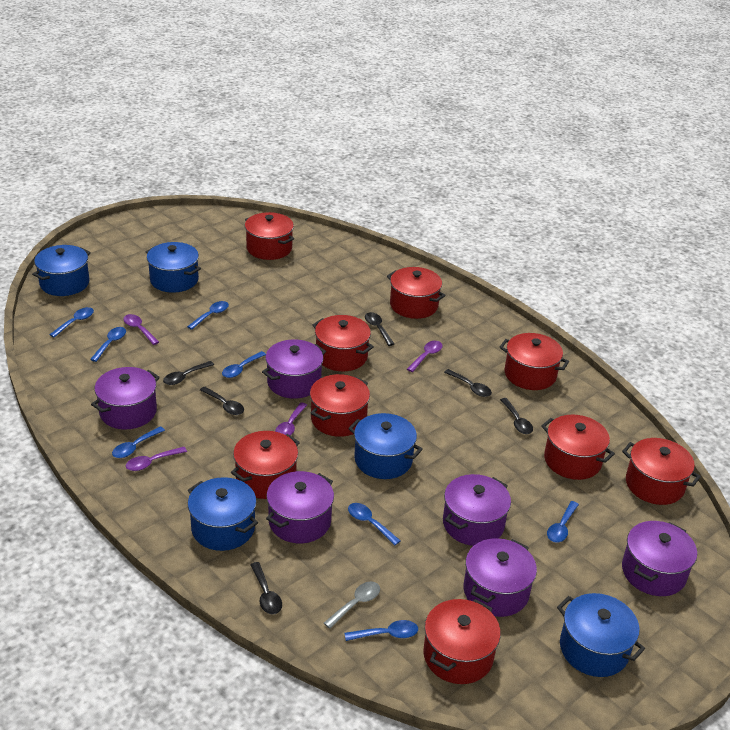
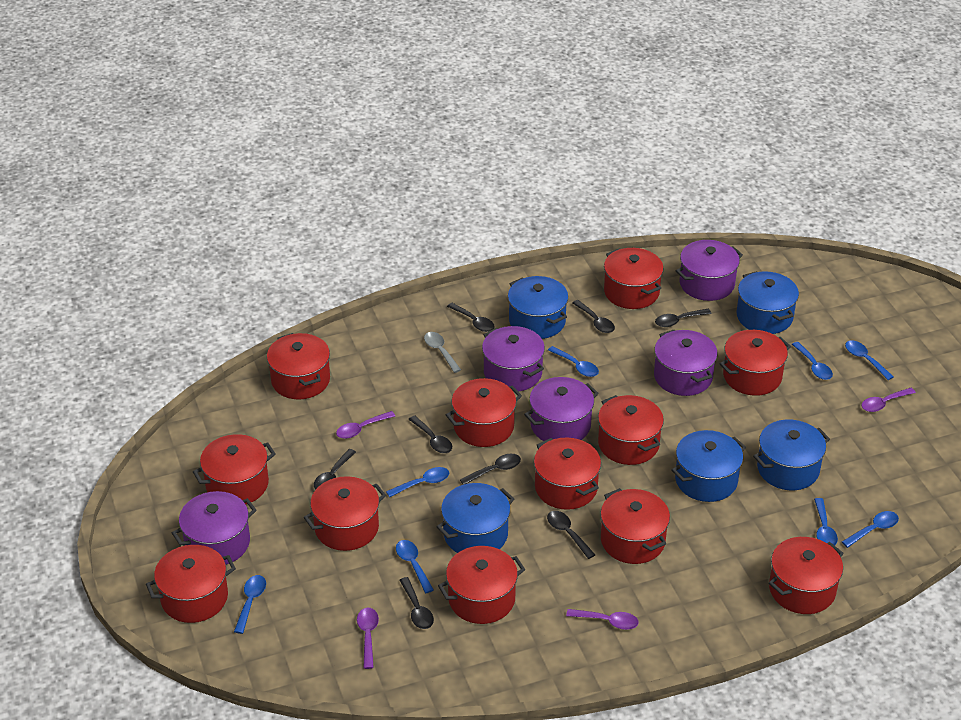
black spoon: 6 -> 8
purple pot: 6 -> 5
red pot: 9 -> 12

